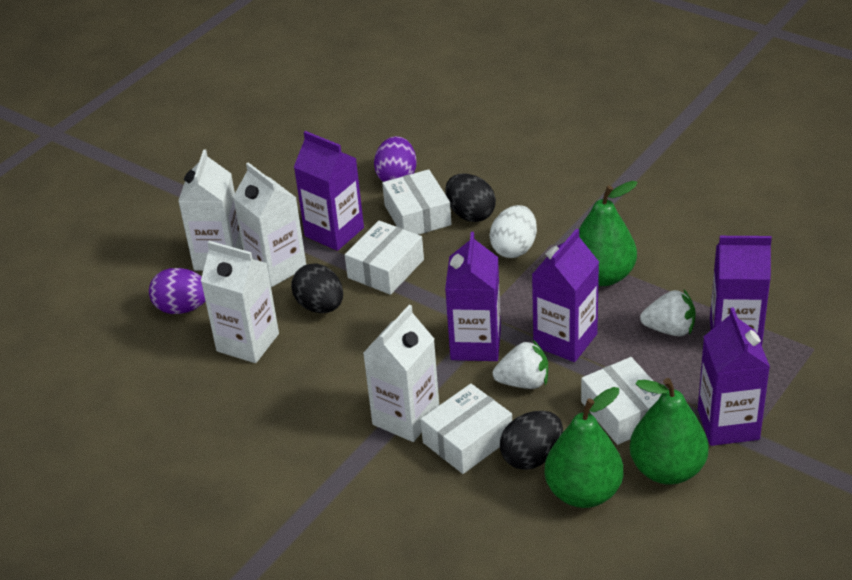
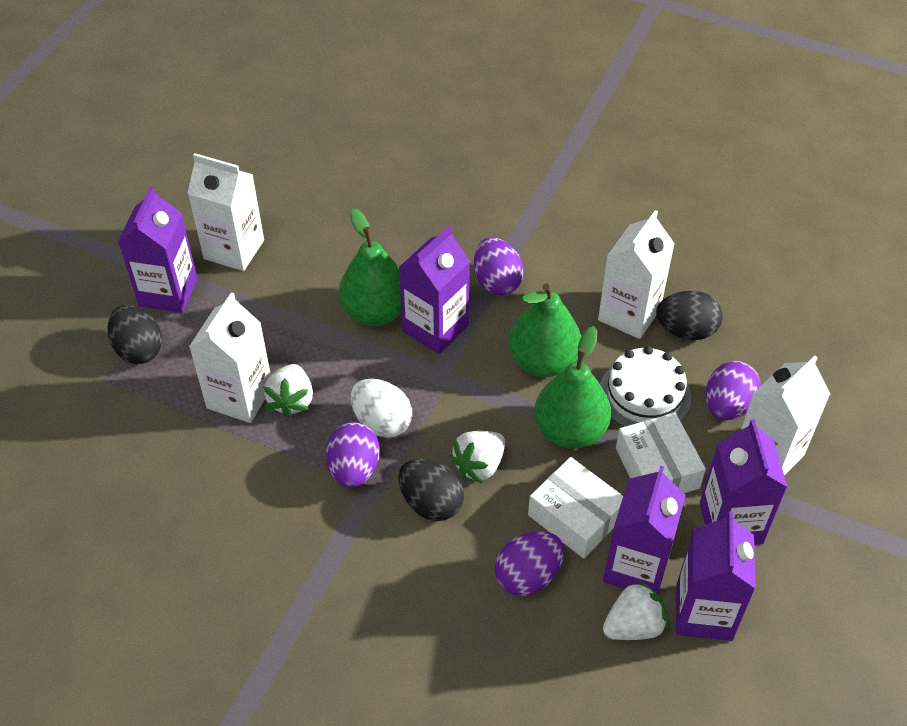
purple egg: 2 -> 4
white box: 4 -> 2
white cake: 0 -> 1
white strawberry: 2 -> 3

